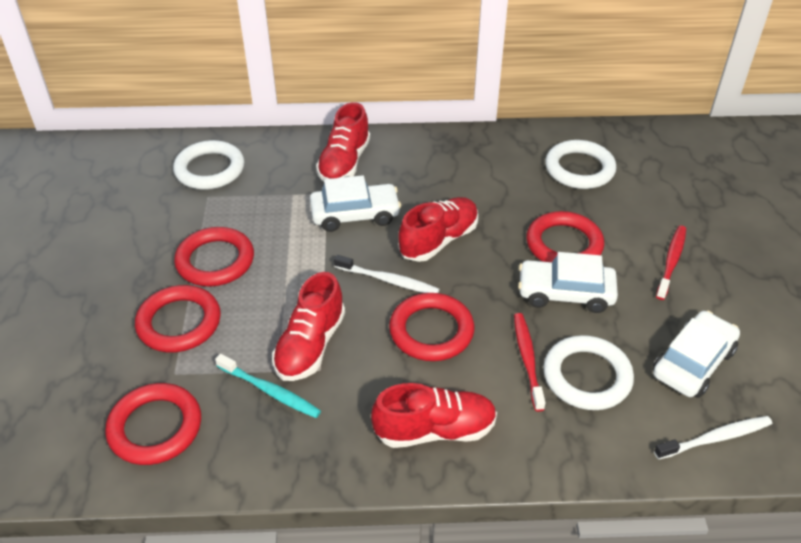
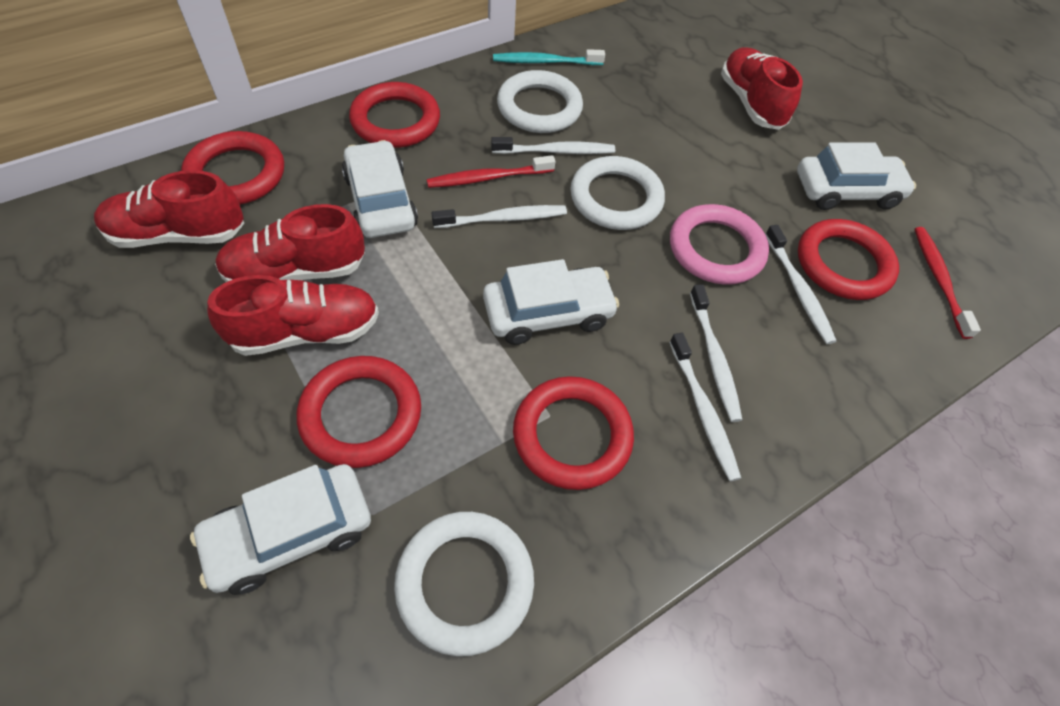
pink ring: 0 -> 1
white car: 3 -> 4
white toothbrush: 2 -> 5

